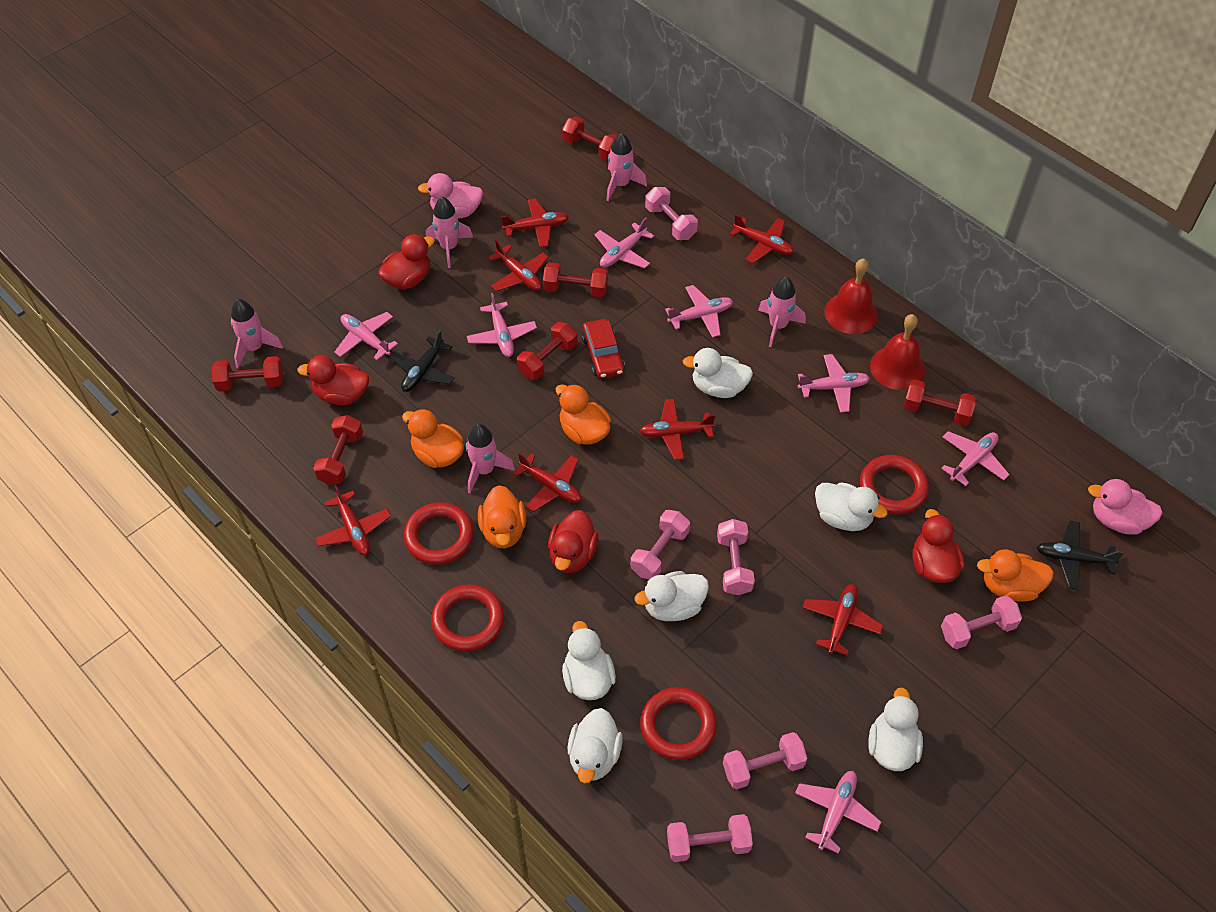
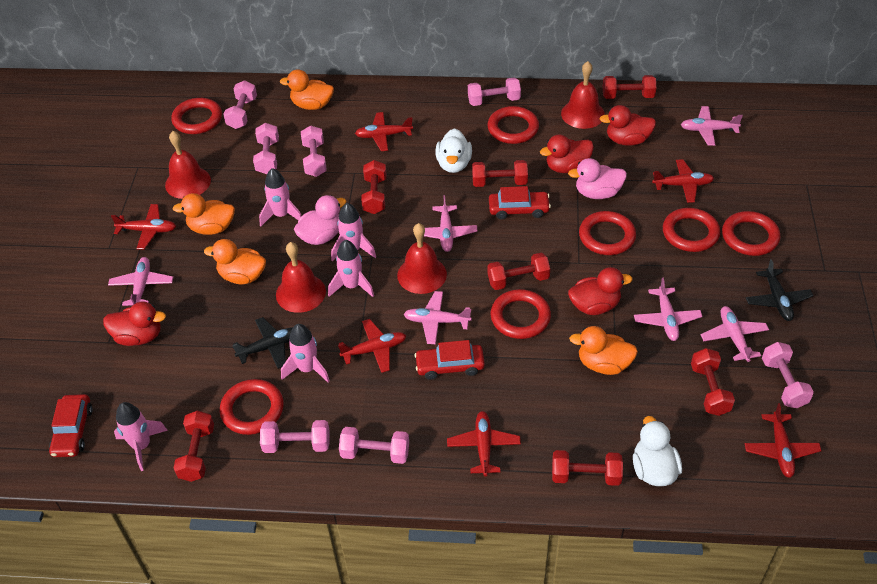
pink dumbbell: 6 -> 7
pink plane: 7 -> 6
red bell: 2 -> 4
red car: 1 -> 3
red dumbbell: 6 -> 7
red plane: 7 -> 6
red ring: 4 -> 7
white duck: 6 -> 2

